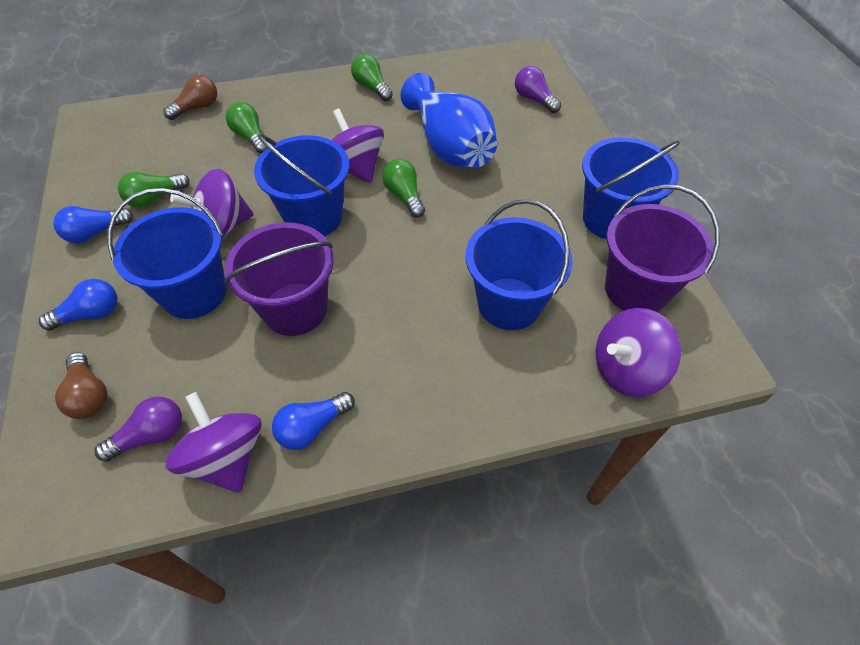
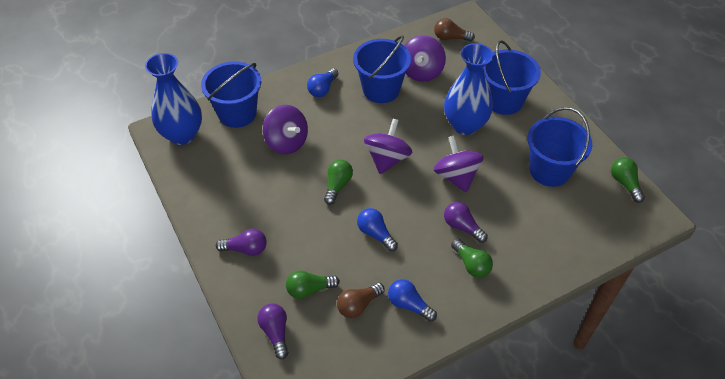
blue vase: 1 -> 2
purple bucket: 2 -> 0
purple light bulb: 2 -> 3

